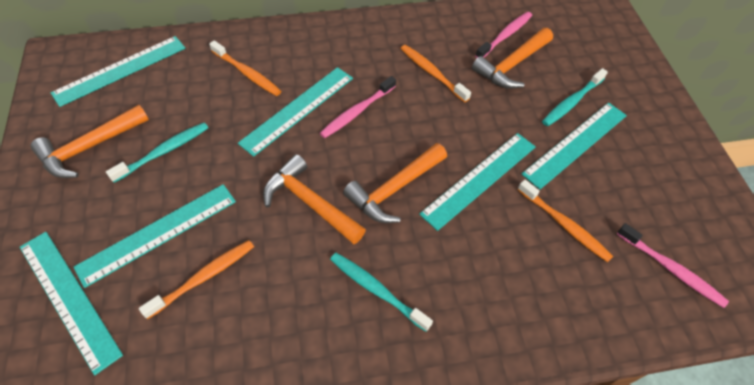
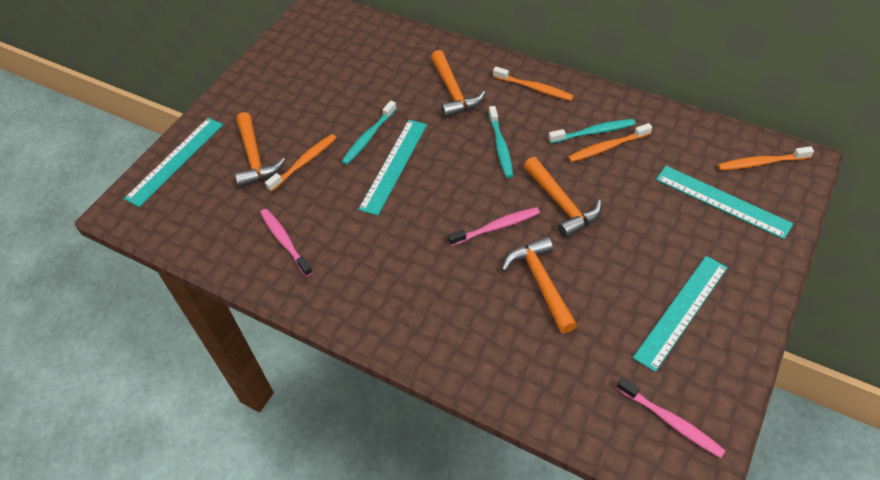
turquoise ruler: 6 -> 4

